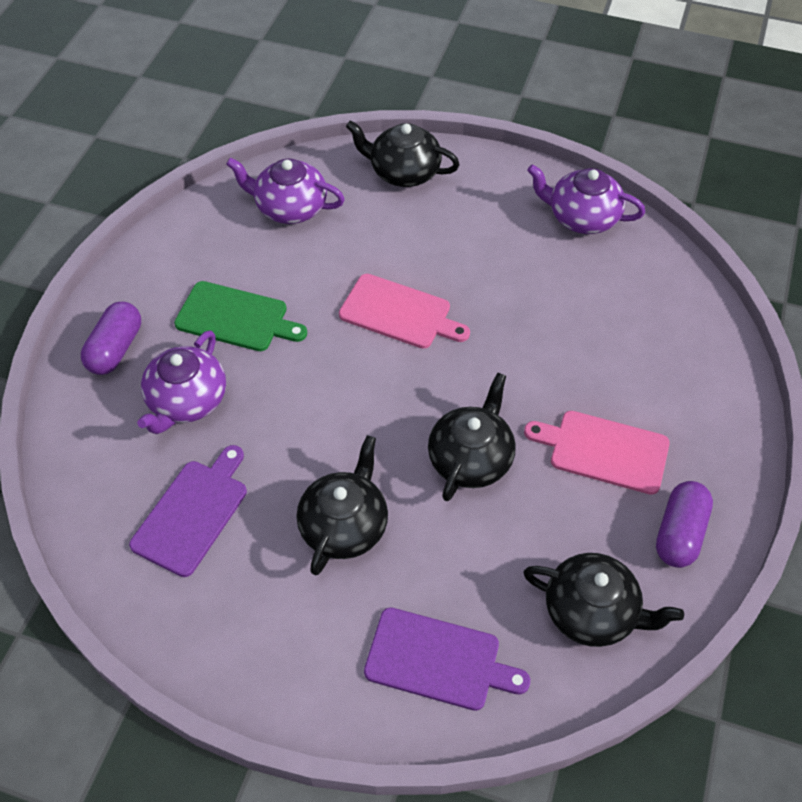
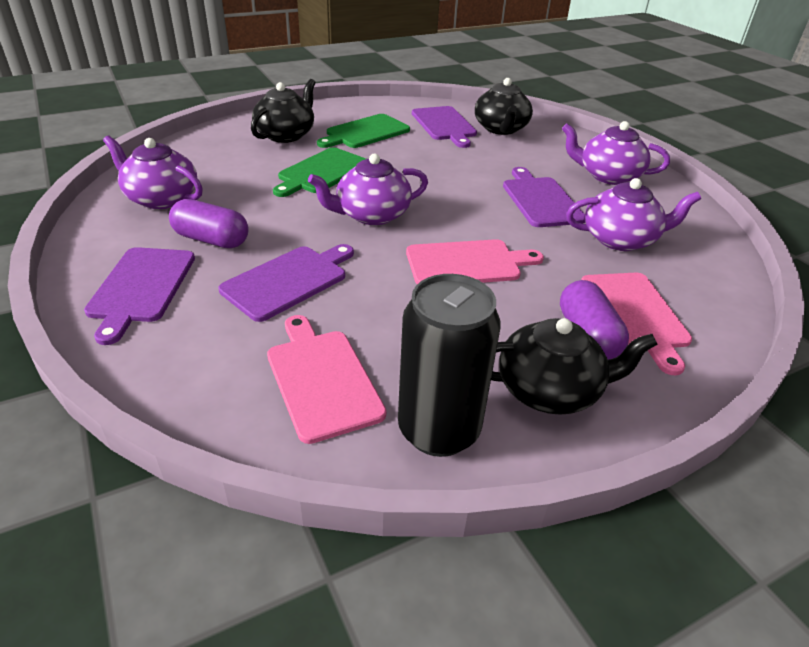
black can: 0 -> 1
black teapot: 4 -> 3
green cutting board: 1 -> 2
pink cutting board: 2 -> 3
purple cutting board: 2 -> 4
purple teapot: 3 -> 4

